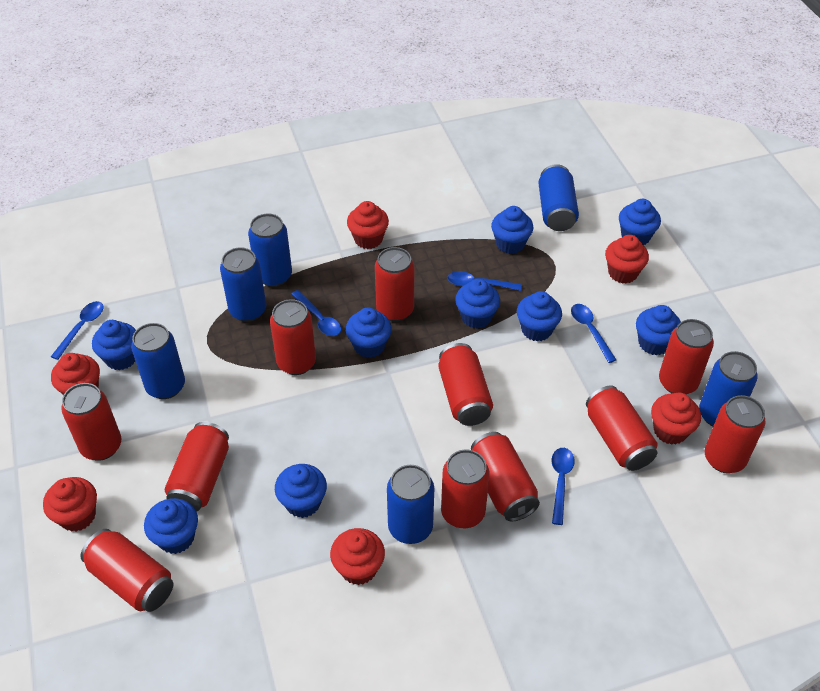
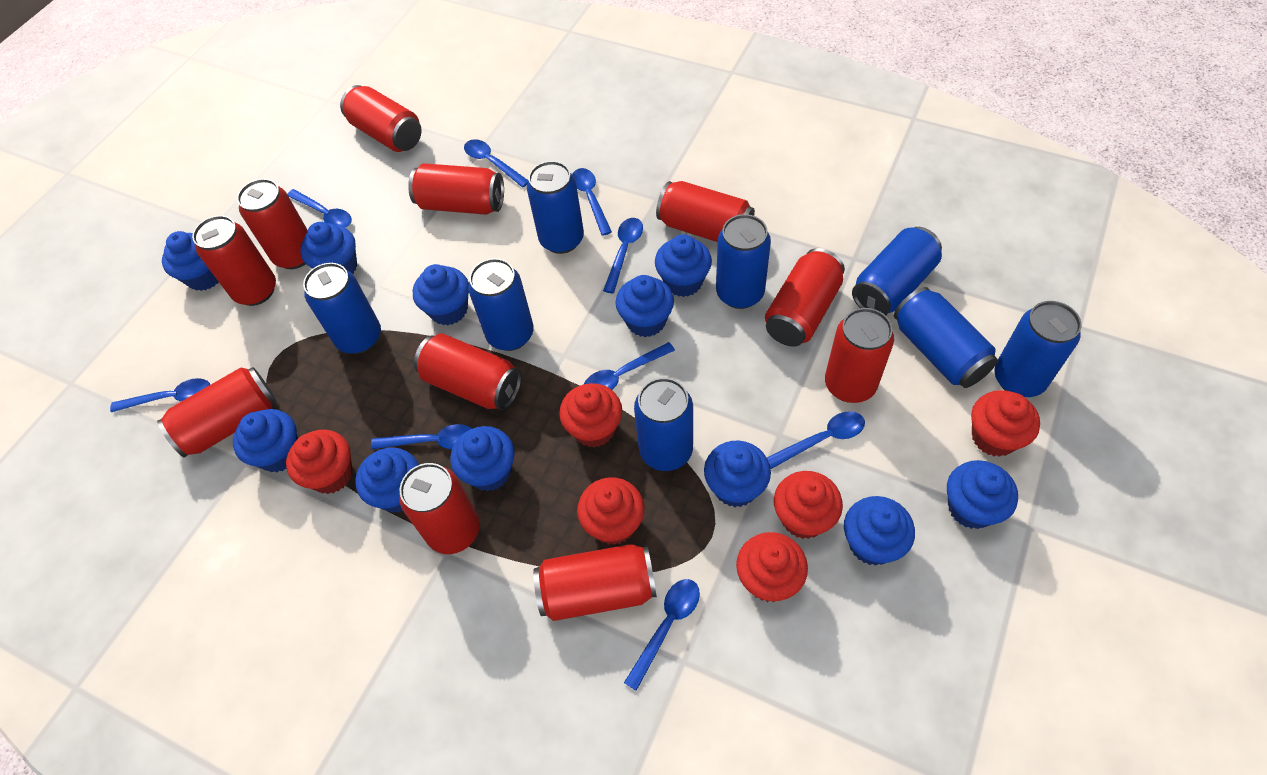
blue can: 6 -> 8
blue cupcake: 9 -> 11
blue spoon: 5 -> 9

